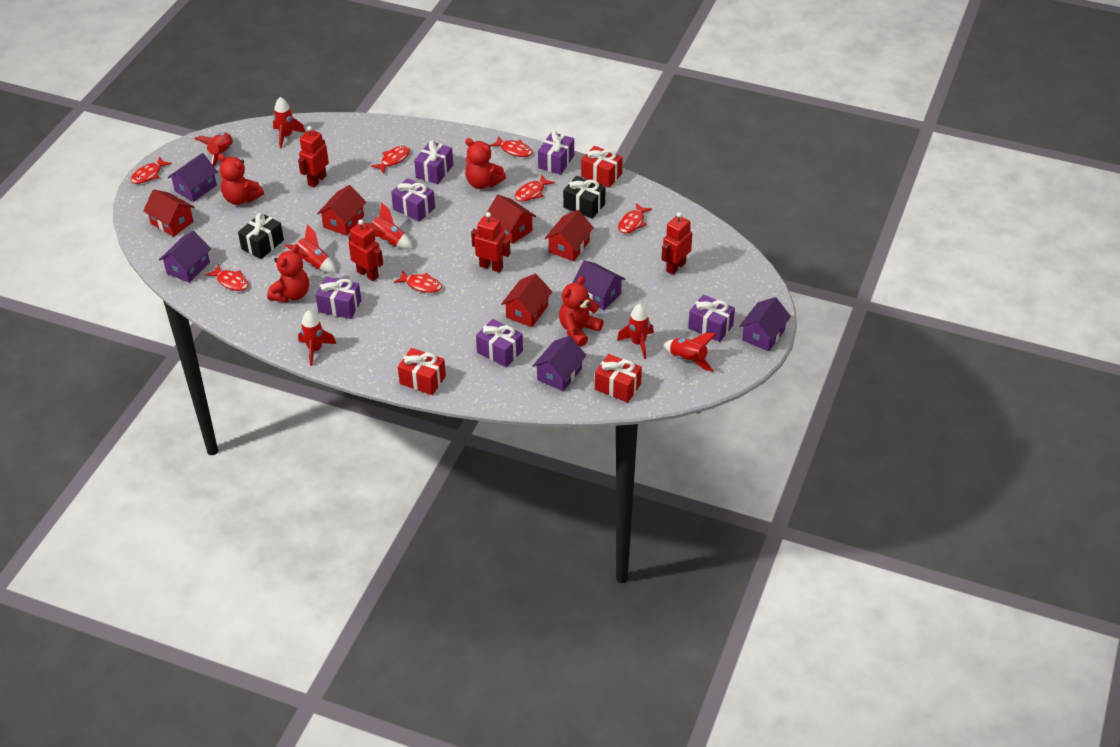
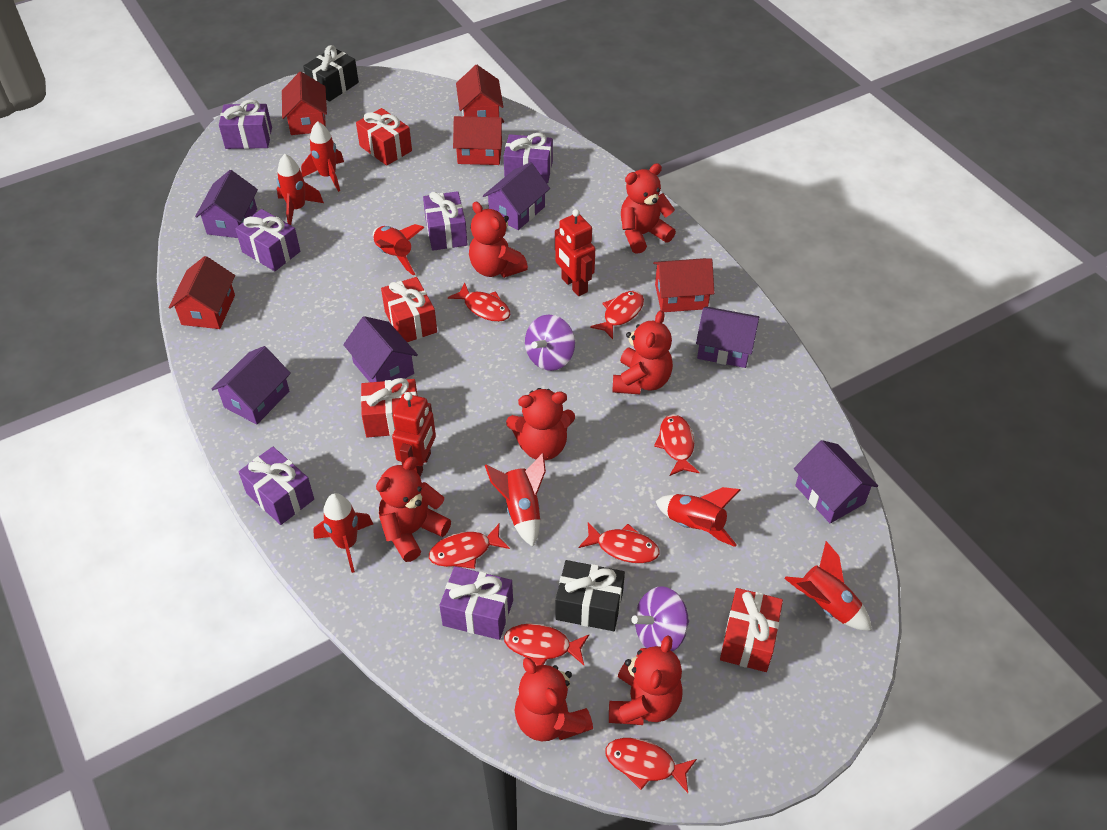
purple house: 5 -> 6
purple spinning top: 0 -> 2
red gift: 3 -> 4
red robot: 4 -> 2
red teddy bear: 4 -> 7

